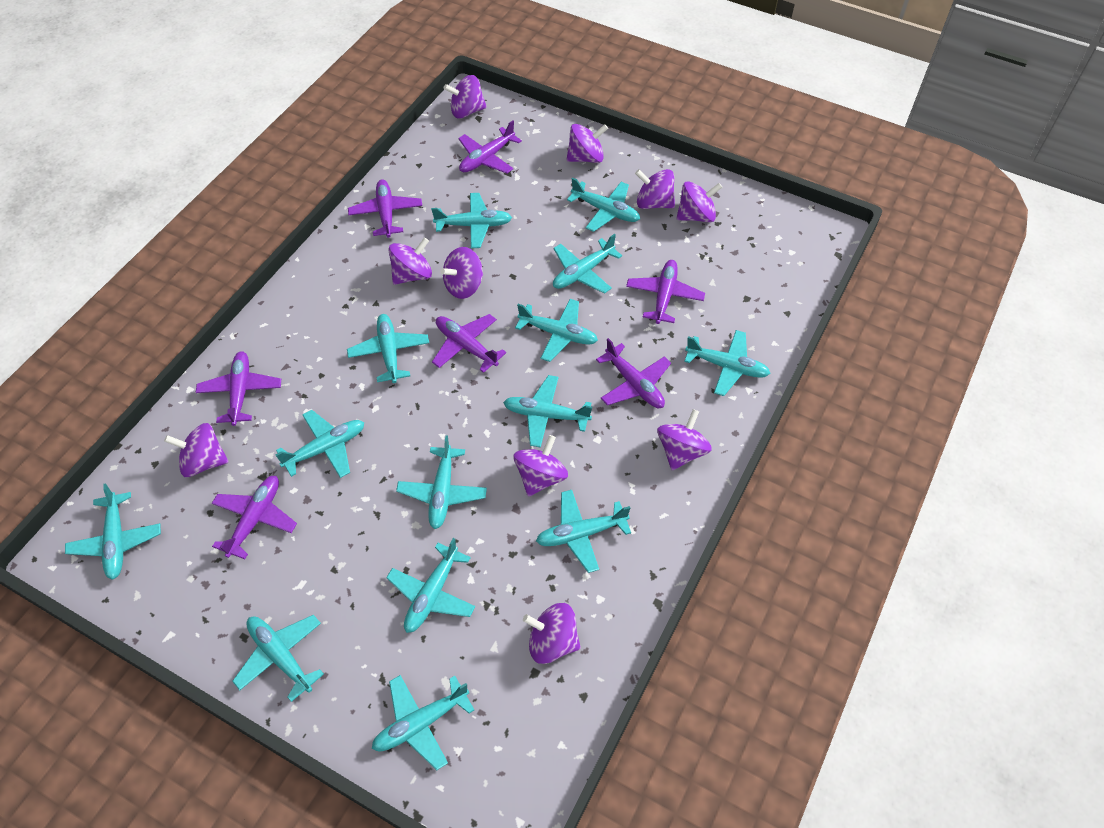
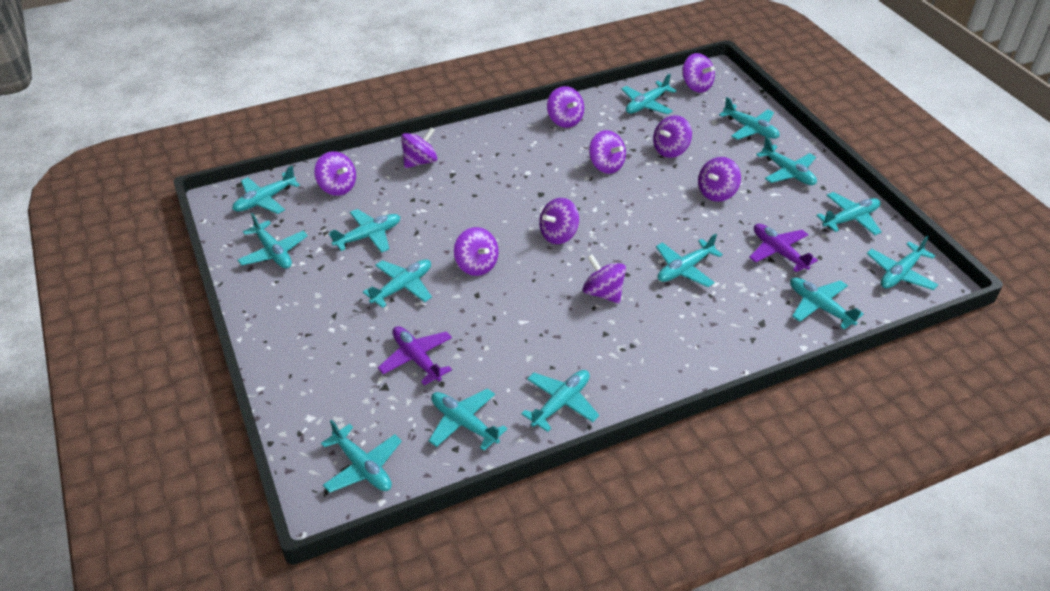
purple plane: 7 -> 2

